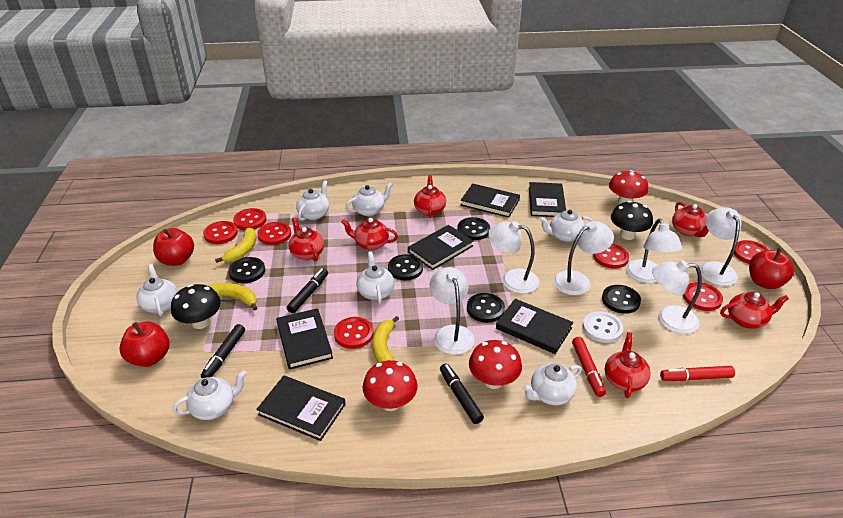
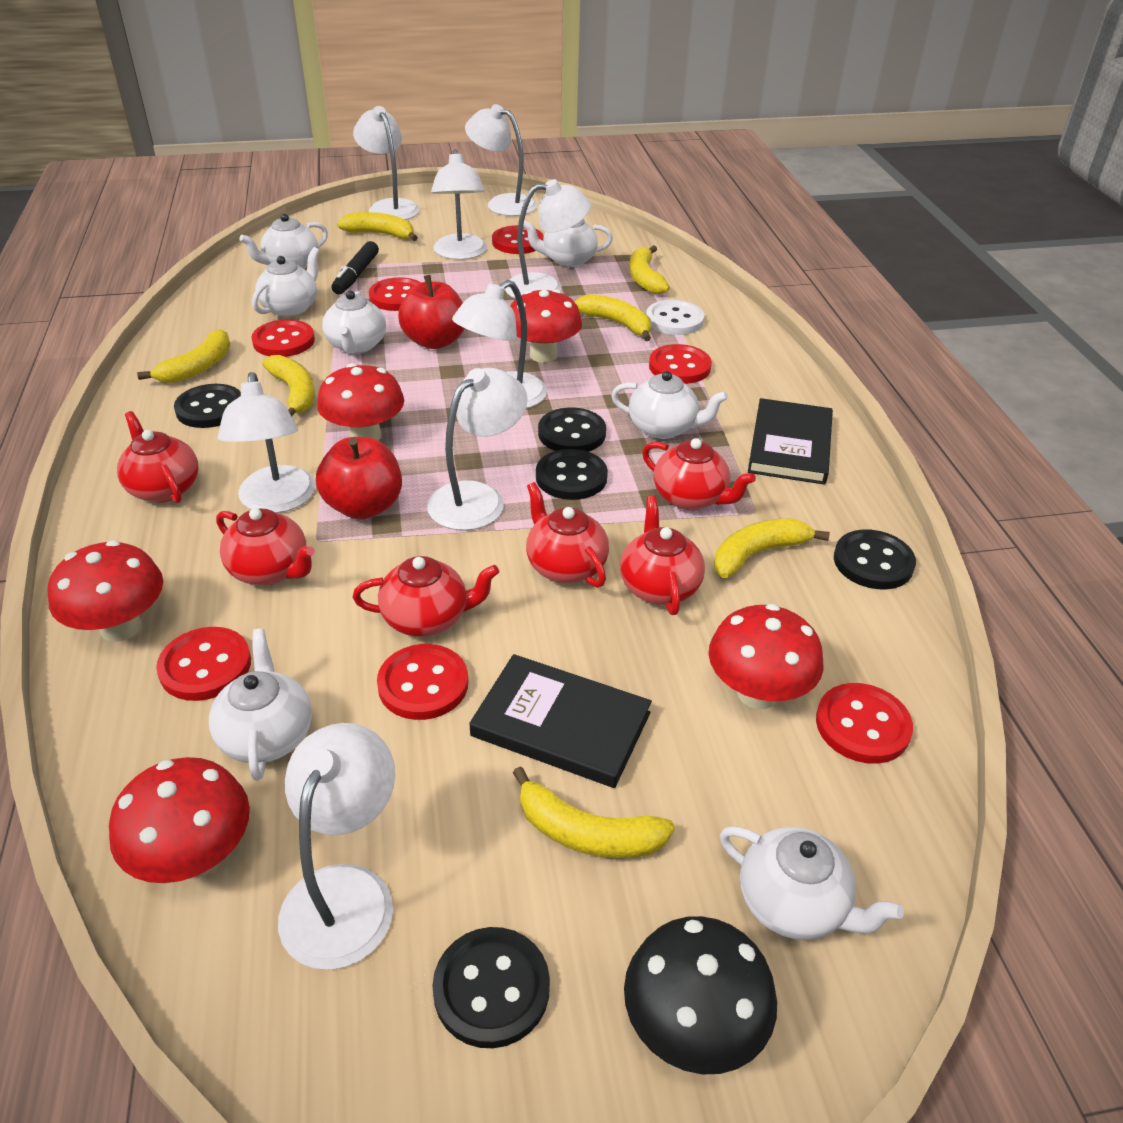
black book: 6 -> 2
black marker: 3 -> 1
black mushroom: 2 -> 1
red apple: 3 -> 2
red marker: 2 -> 0
red mushroom: 3 -> 5
white lamp: 6 -> 8
yellow banana: 3 -> 7

